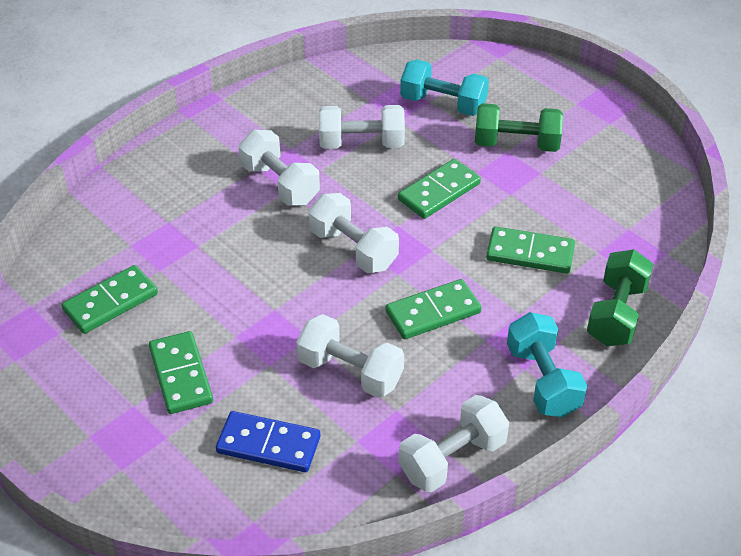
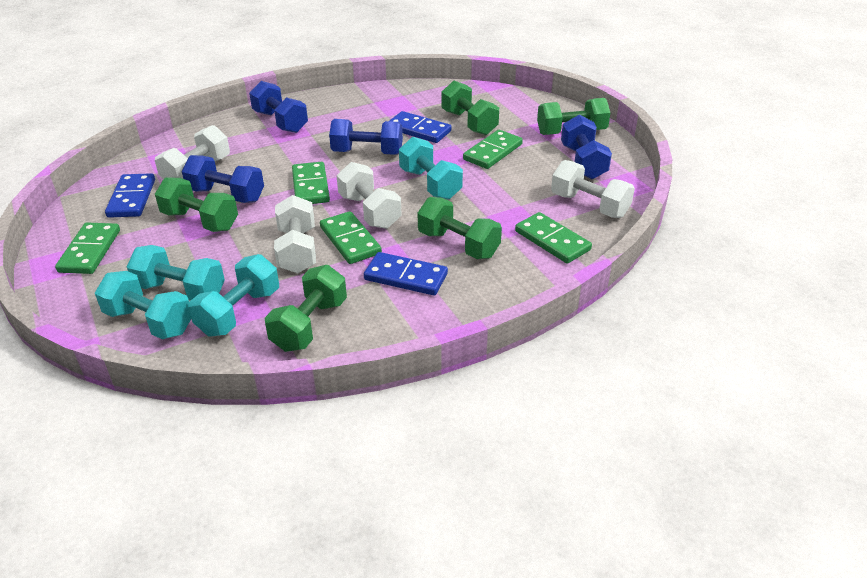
blue domino: 1 -> 3
blue dumbbell: 0 -> 4
green dumbbell: 2 -> 5
turquoise dumbbell: 2 -> 4
white dumbbell: 5 -> 4

